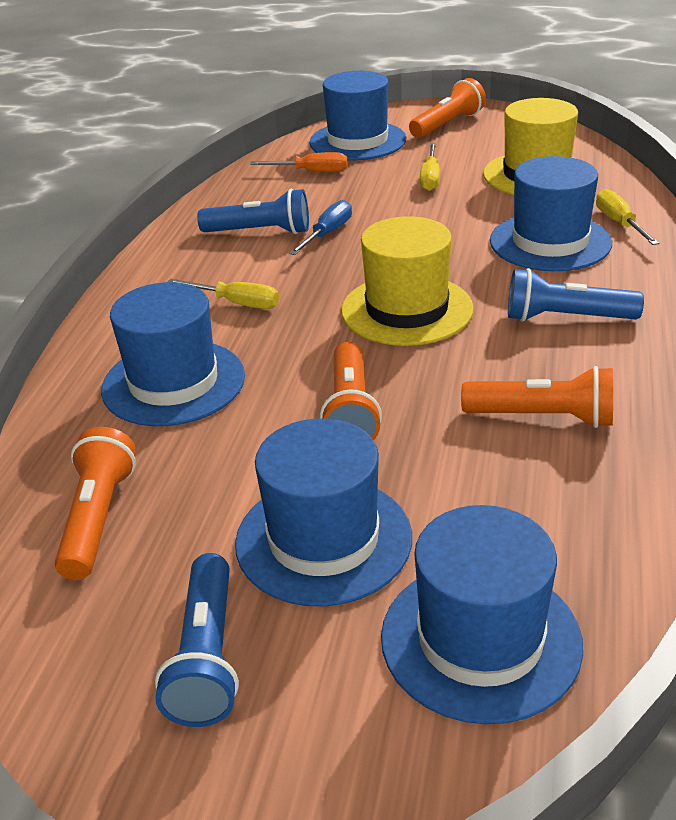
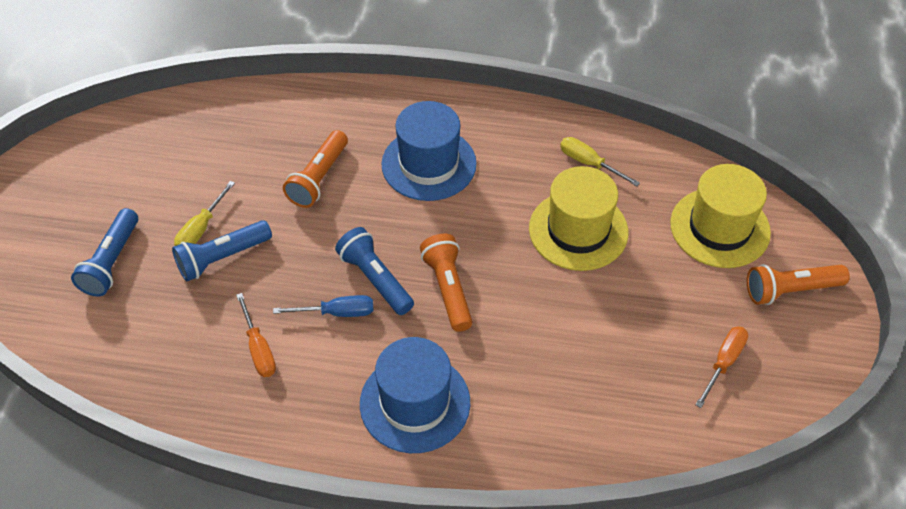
blue hat: 5 -> 2
orange flashlight: 4 -> 3
orange screwdriver: 1 -> 2
yellow screwdriver: 3 -> 2

